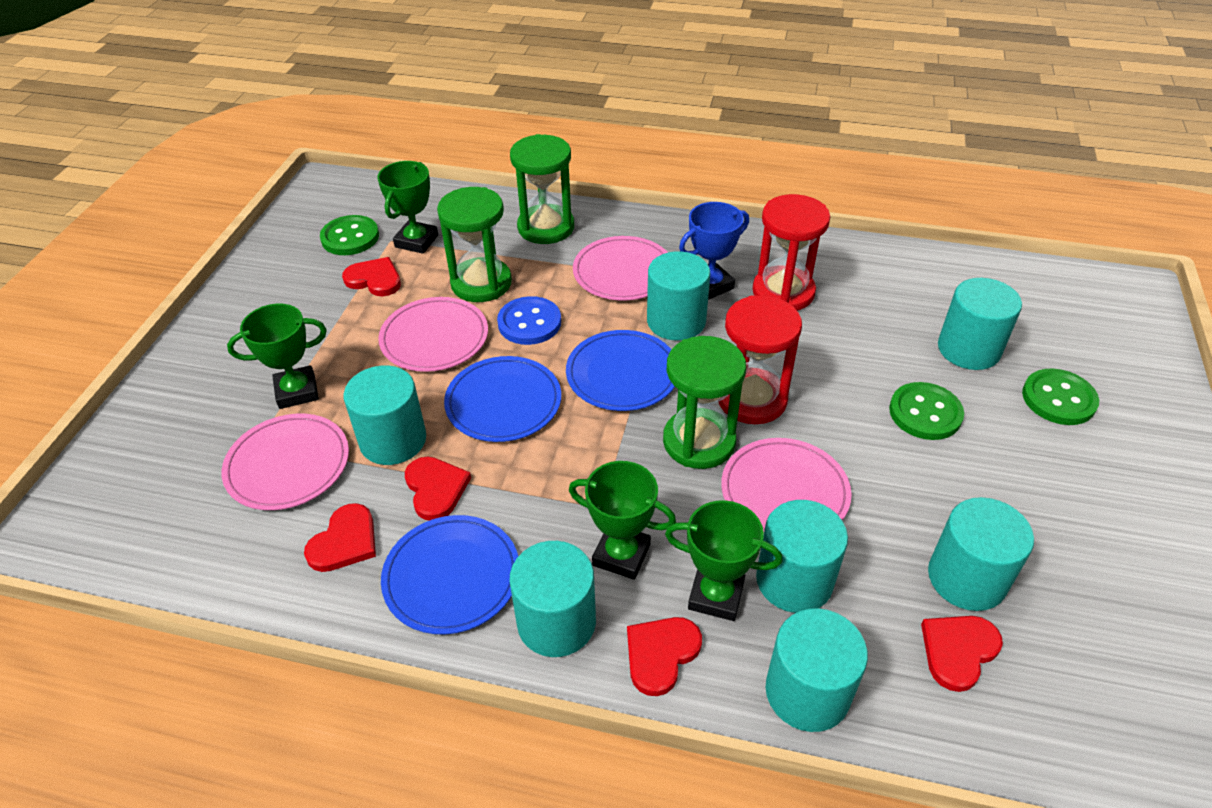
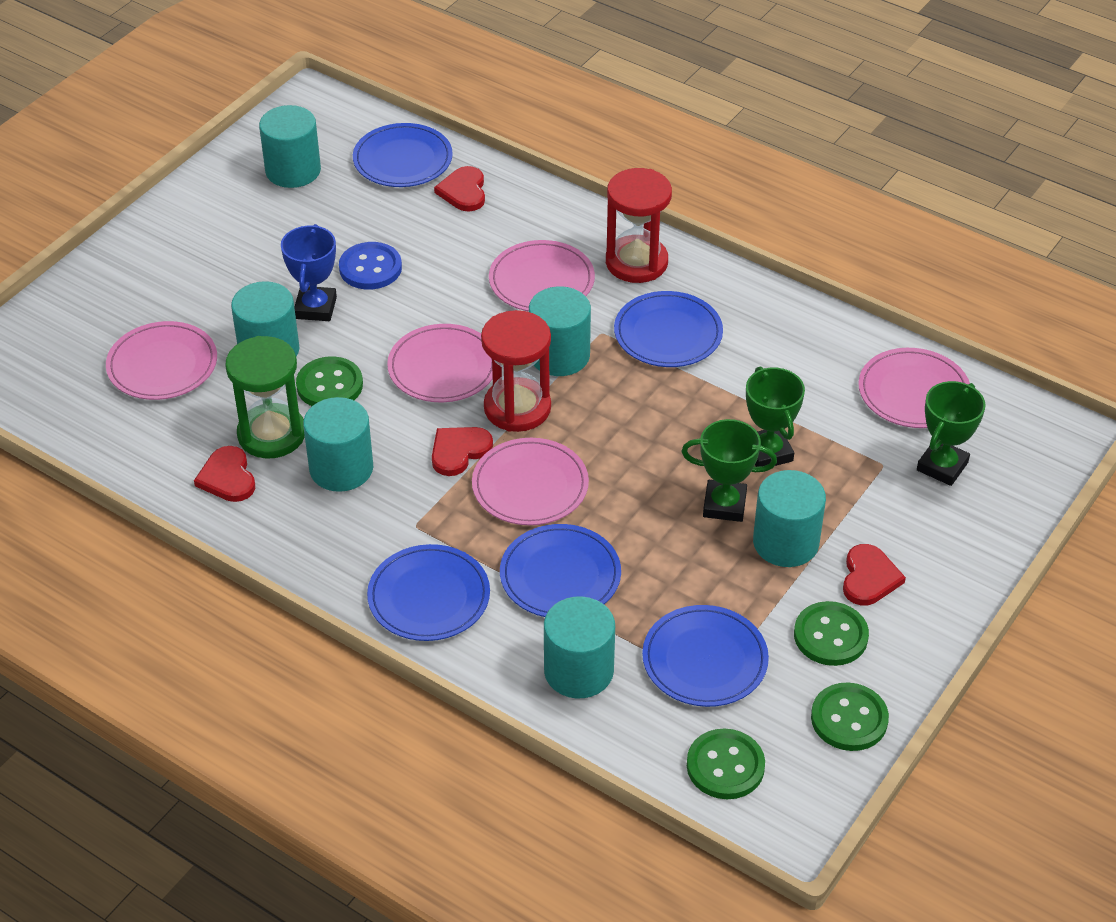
blue plate: 3 -> 5
green button: 3 -> 4
green hourglass: 3 -> 1
green trophy: 4 -> 3
pink plate: 4 -> 5
red heart: 5 -> 4
turquoise cylinder: 7 -> 6

